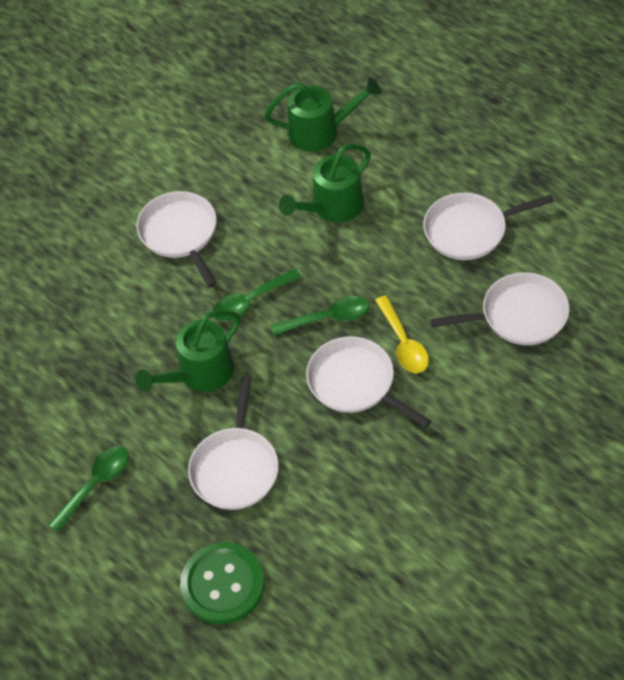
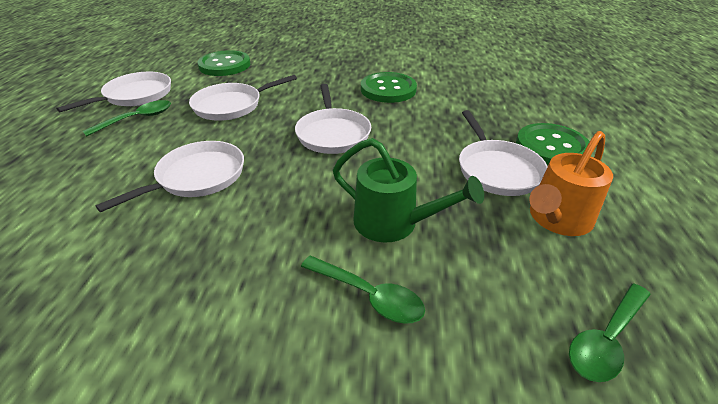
green button: 1 -> 3
green watering can: 3 -> 1
orange watering can: 0 -> 1
yellow spoon: 1 -> 0

